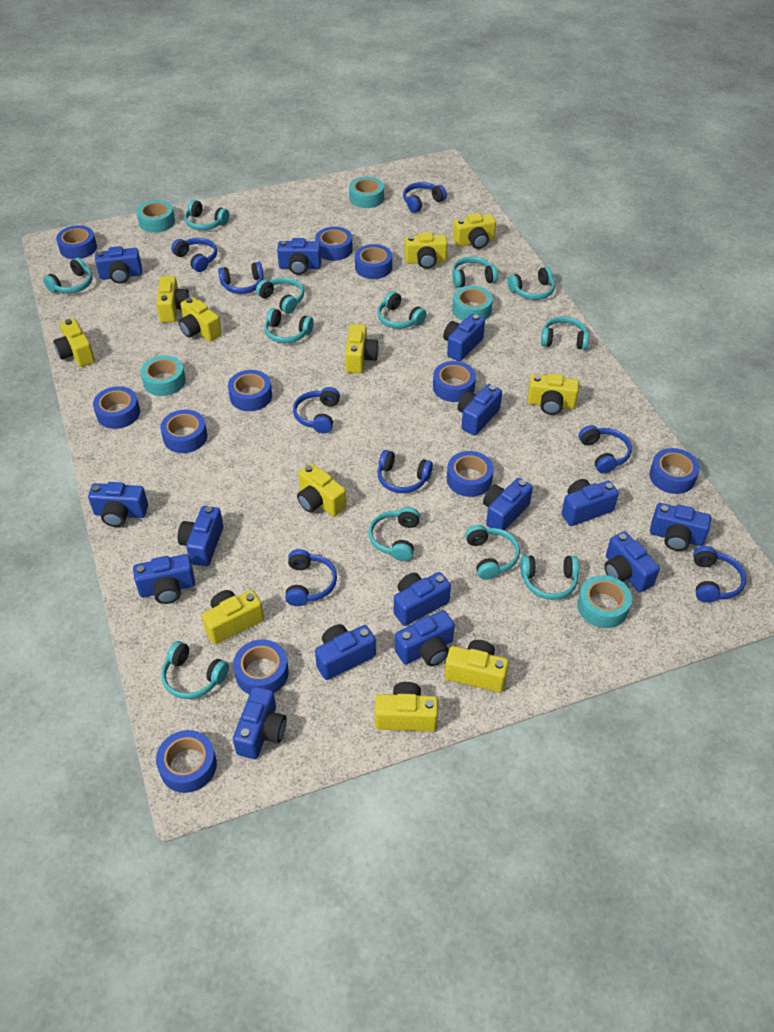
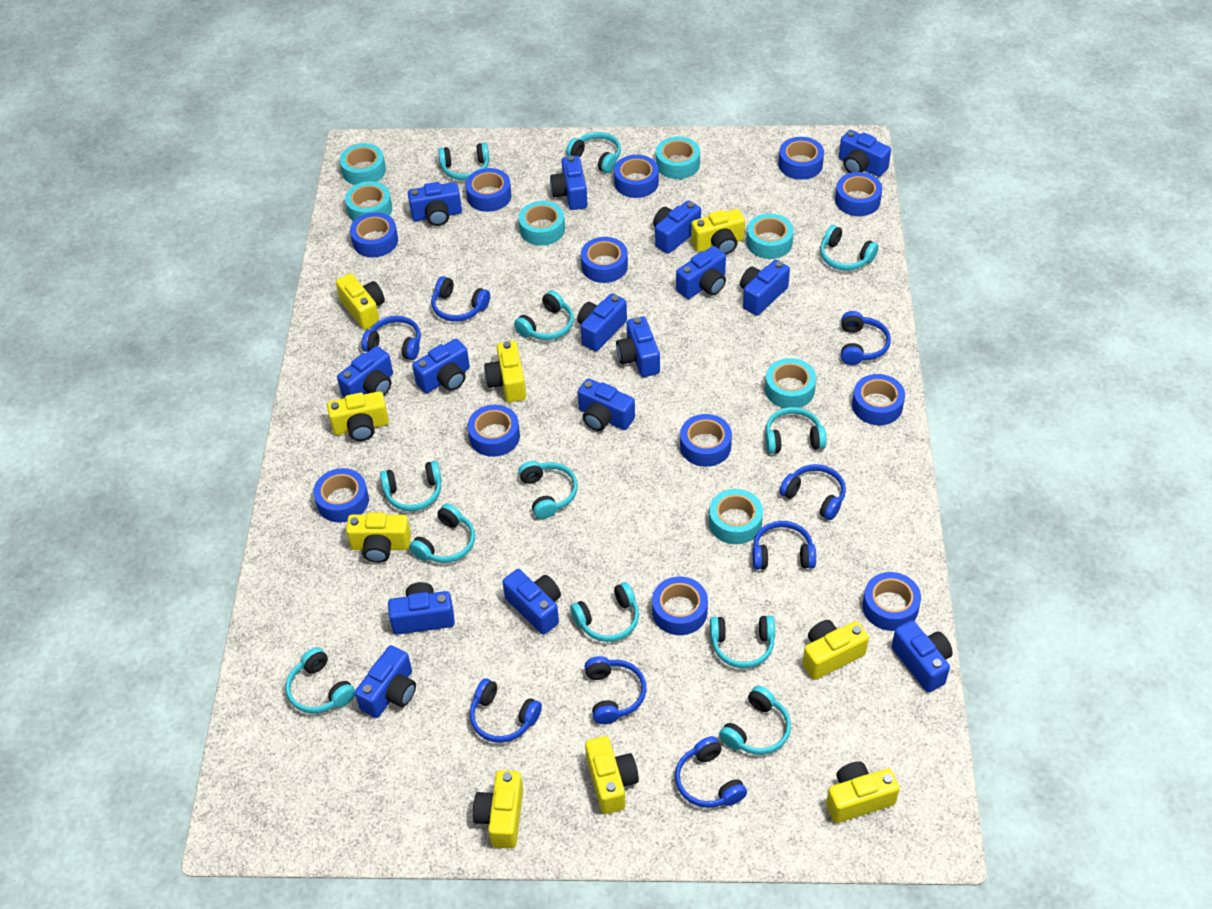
blue tape: 11 -> 12
turquoise tape: 5 -> 7
yellow camera: 11 -> 9

